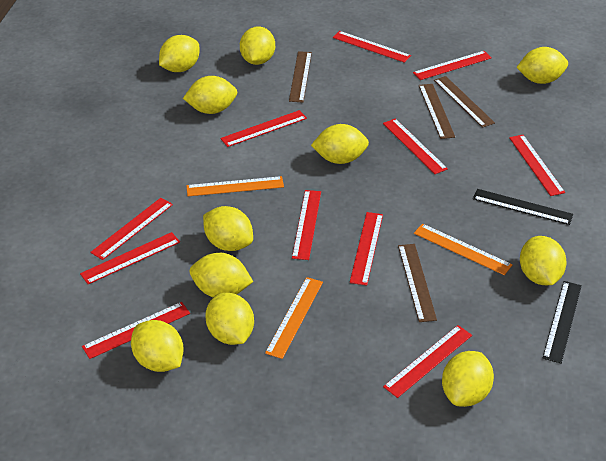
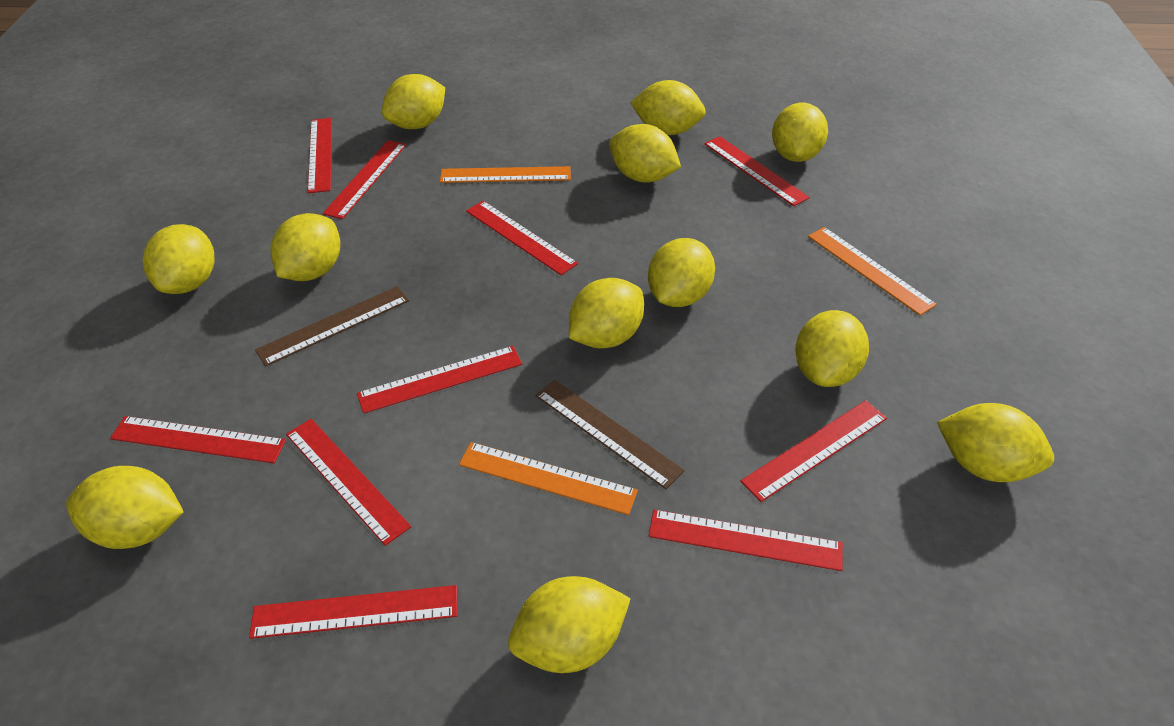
black ruler: 2 -> 0
brown ruler: 4 -> 2
red ruler: 11 -> 10
yellow lemon: 11 -> 12

